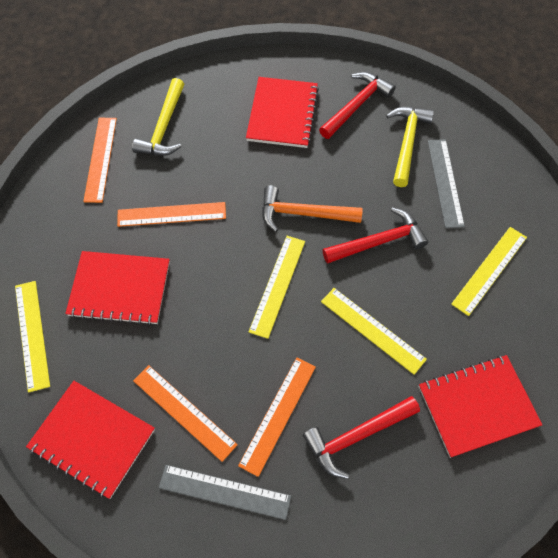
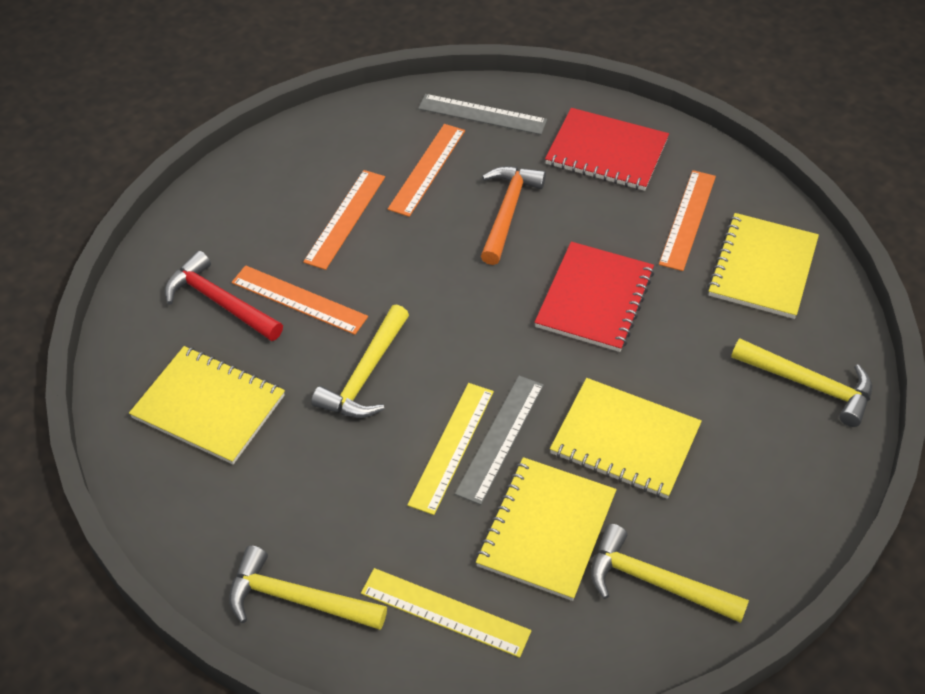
red hammer: 3 -> 1
red notebook: 4 -> 2
yellow hammer: 2 -> 4
yellow notebook: 0 -> 4
yellow ruler: 4 -> 2

